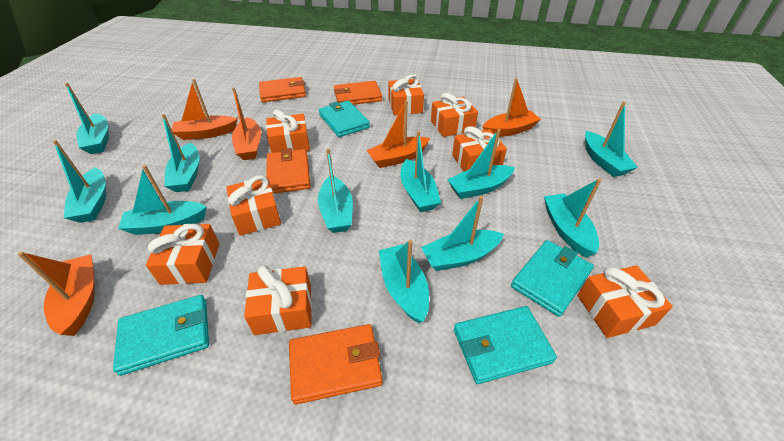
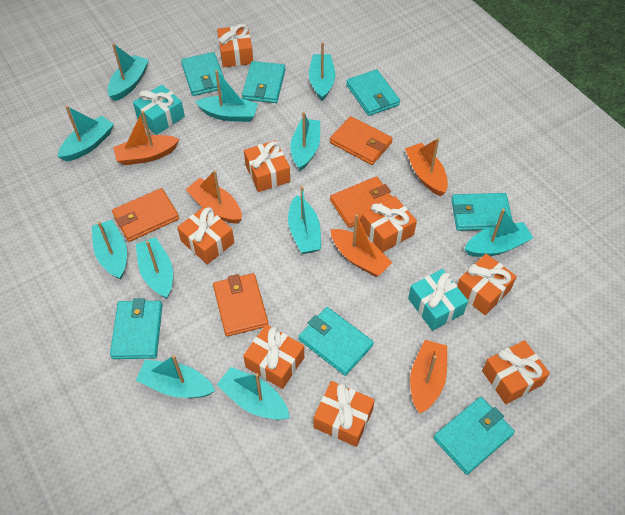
turquoise gift: 0 -> 2
turquoise wallet: 4 -> 7

